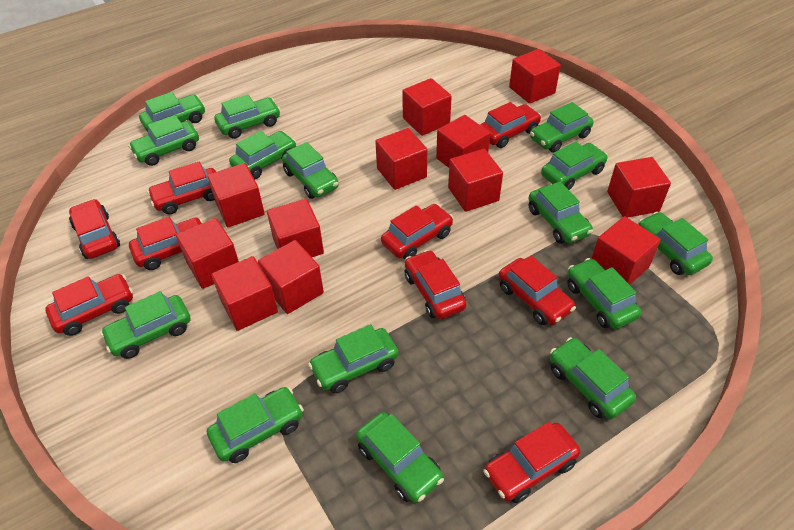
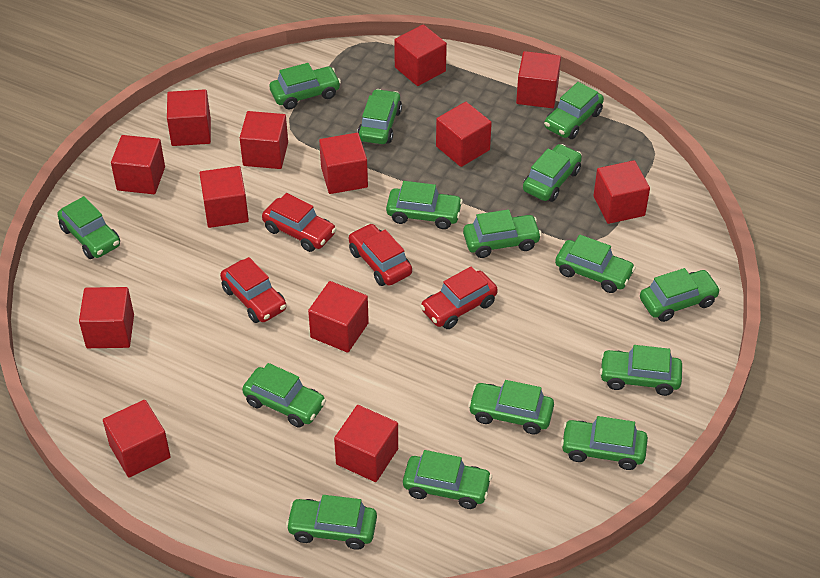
red car: 9 -> 4
red cube: 12 -> 13

